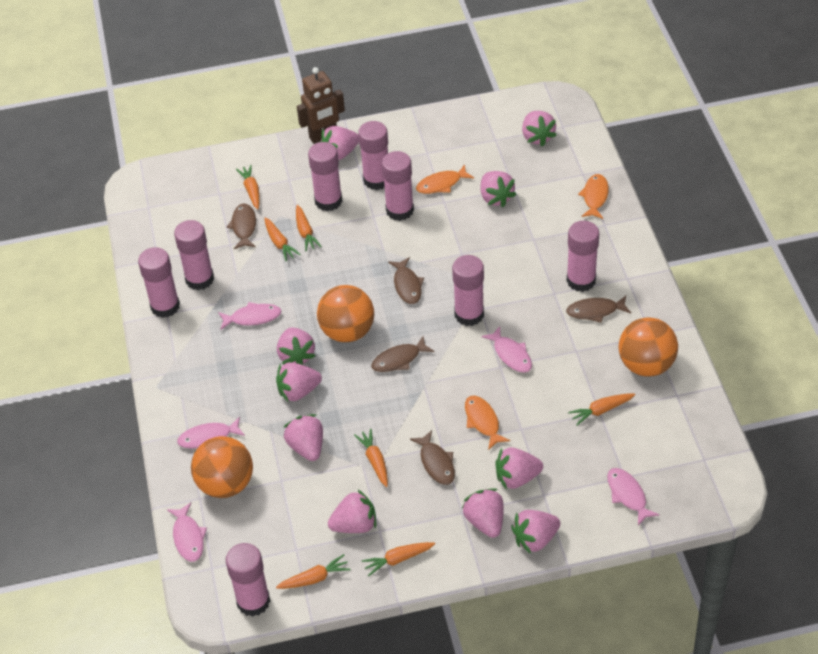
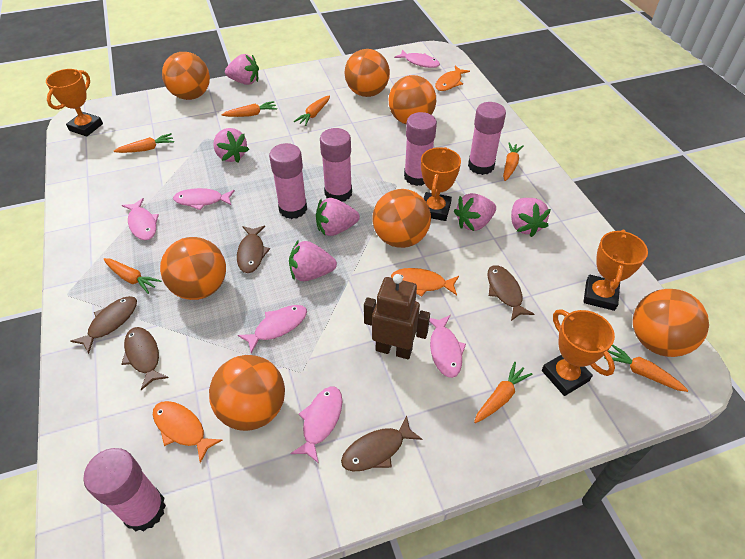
orange ball: 3 -> 7
orange trophy: 0 -> 4
pink fish: 5 -> 6
pink glue stick: 8 -> 5
pink strawberry: 10 -> 6

